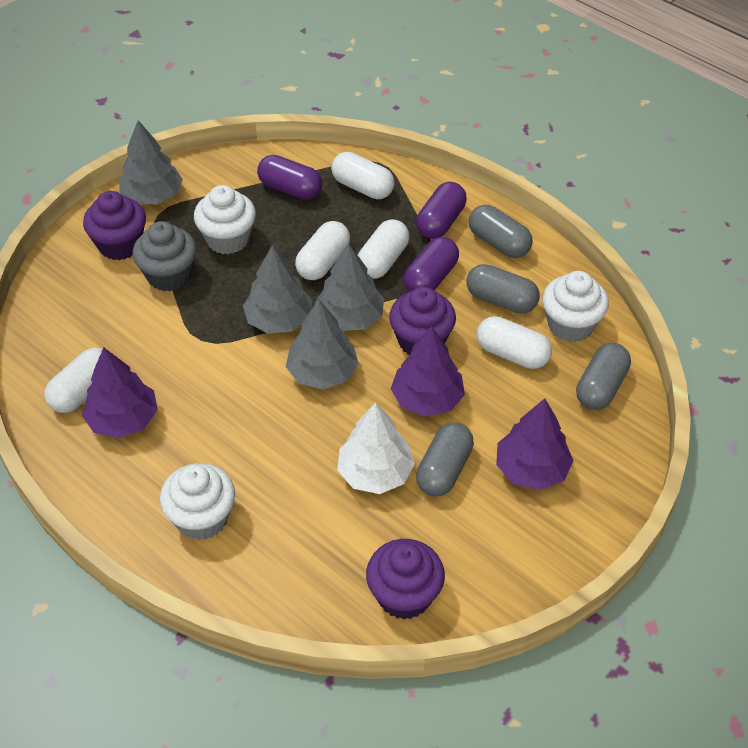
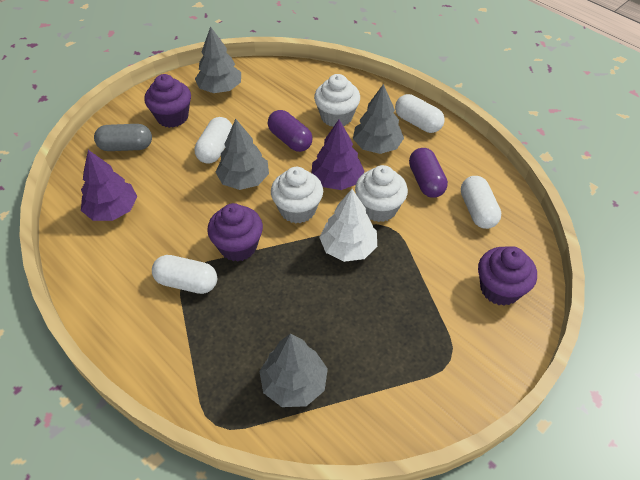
grey capsule: 4 -> 1
grey cupcake: 1 -> 0
purple capsule: 3 -> 2
purple tree: 3 -> 2
white capsule: 5 -> 4

